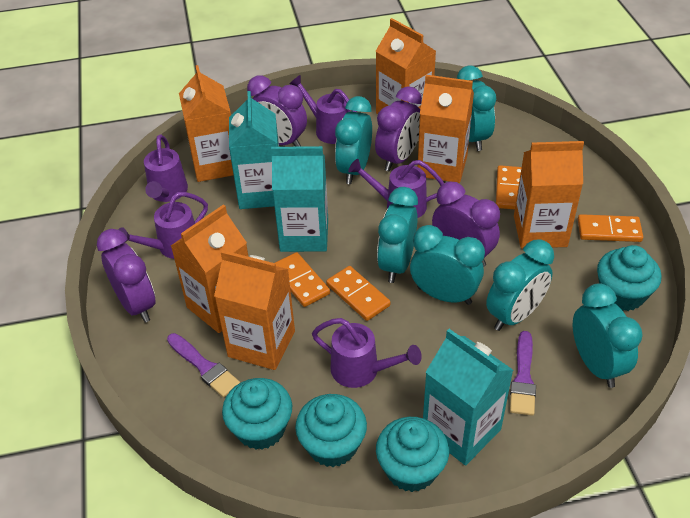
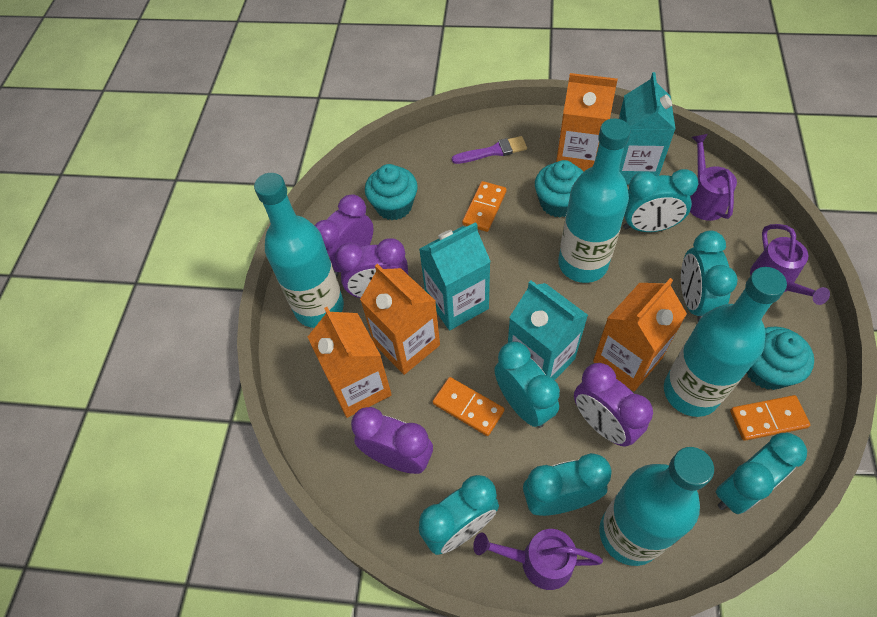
orange carton: 6 -> 4
orange domino: 4 -> 3
purple brush: 2 -> 1
purple watering can: 5 -> 3
turquoise bottle: 0 -> 4
turquoise cupcake: 4 -> 3

